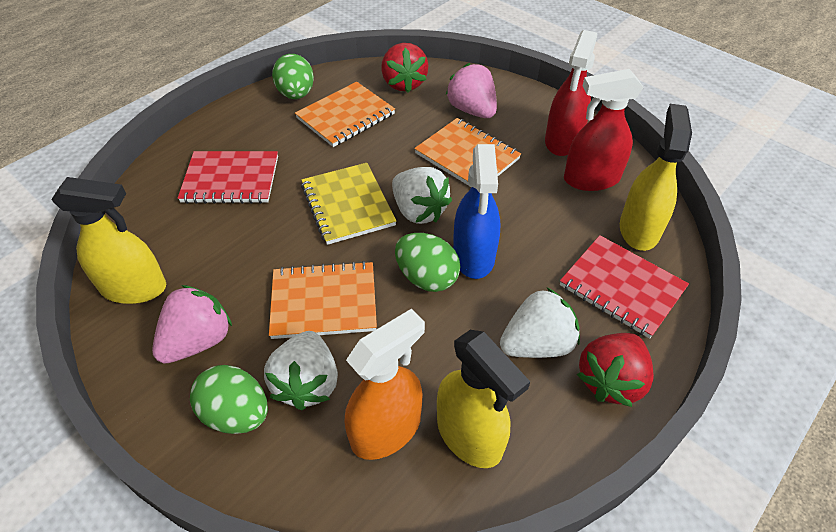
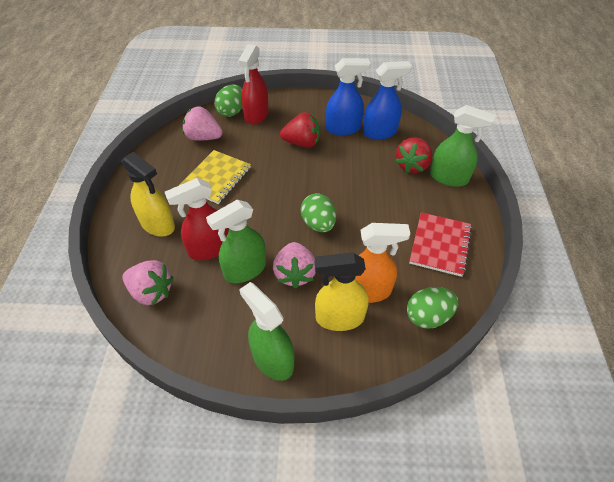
blue spray bottle: 1 -> 2
green spray bottle: 0 -> 3
orange notebook: 3 -> 0
pink strawberry: 2 -> 3
red notebook: 2 -> 1
white strawberry: 3 -> 0
yellow spray bottle: 3 -> 2

